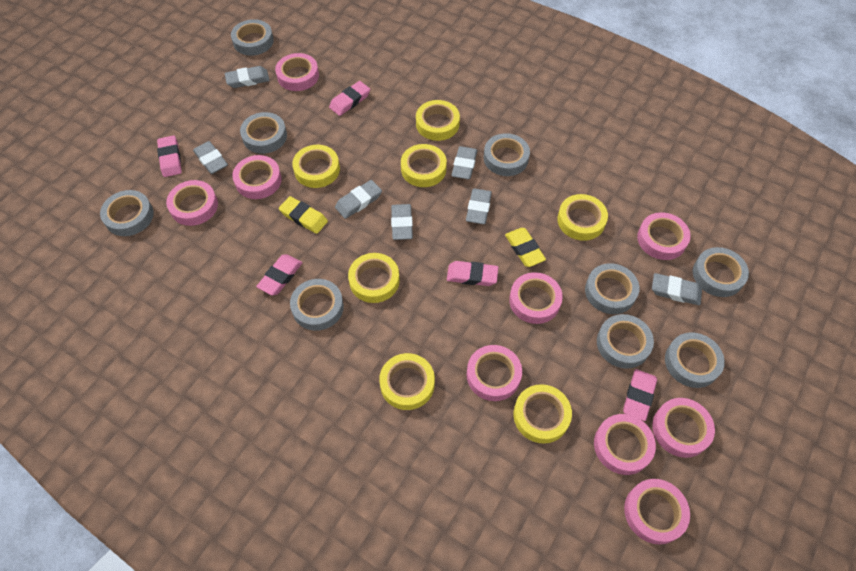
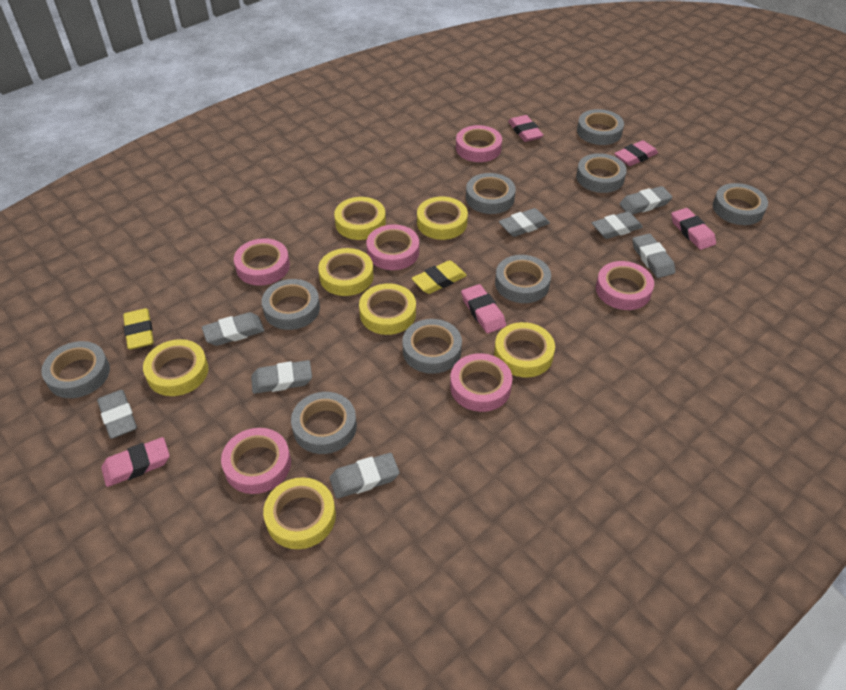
grey eraser: 7 -> 8
pink tape: 9 -> 6

